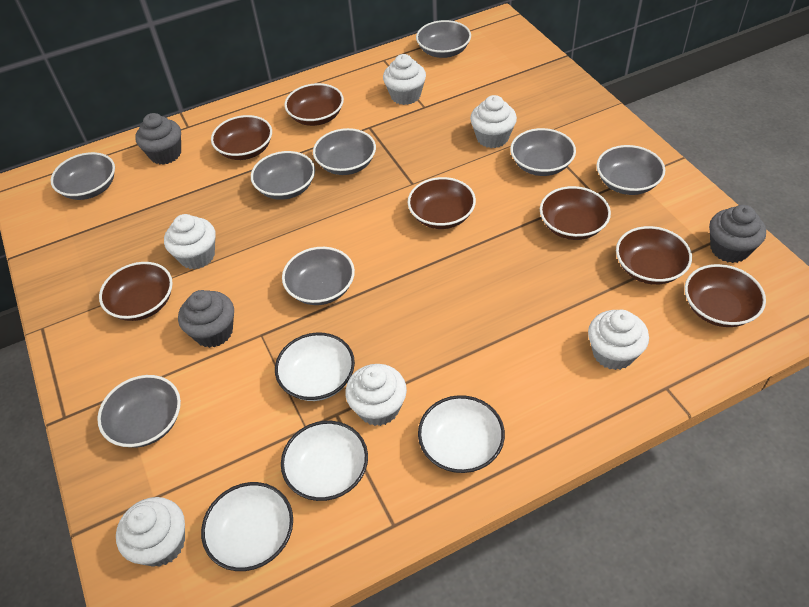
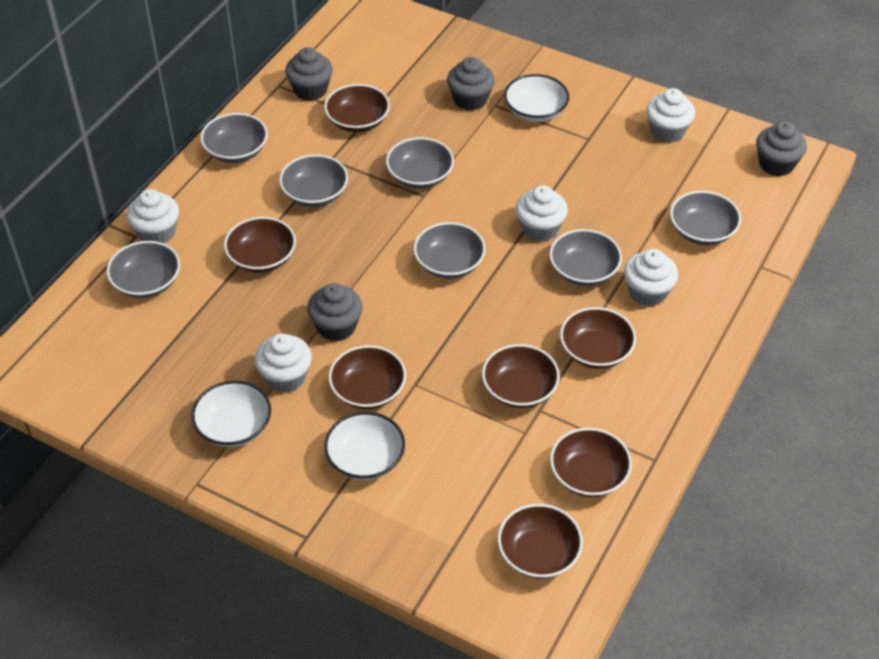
grey bowl: 8 -> 7
grey cupcake: 3 -> 4
white bowl: 4 -> 3
white cupcake: 6 -> 5

